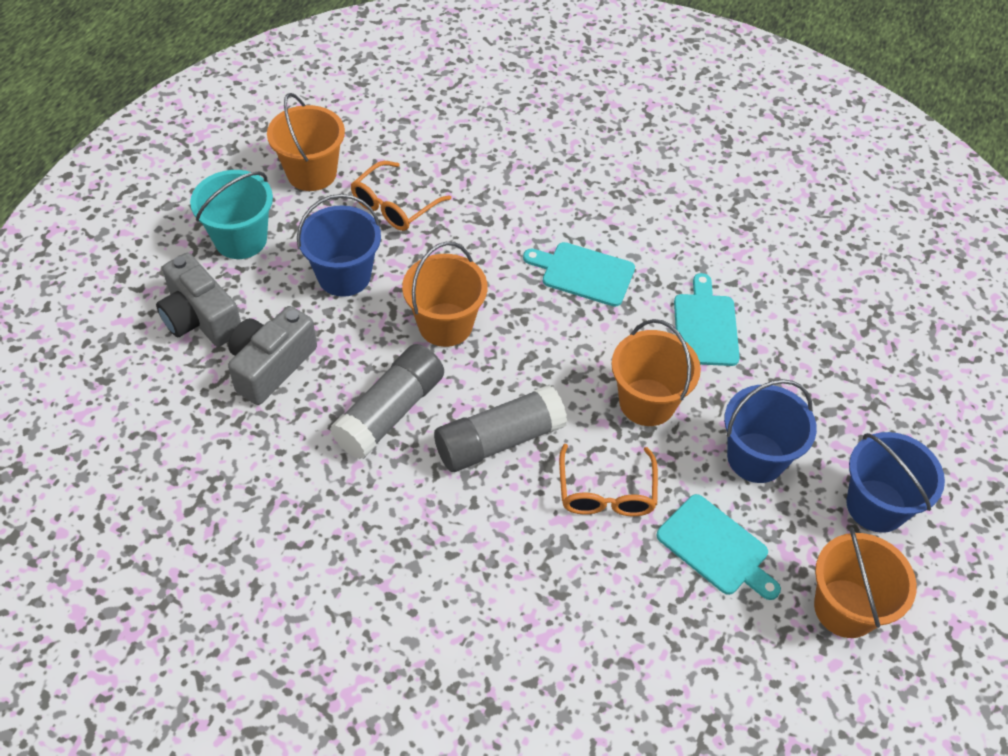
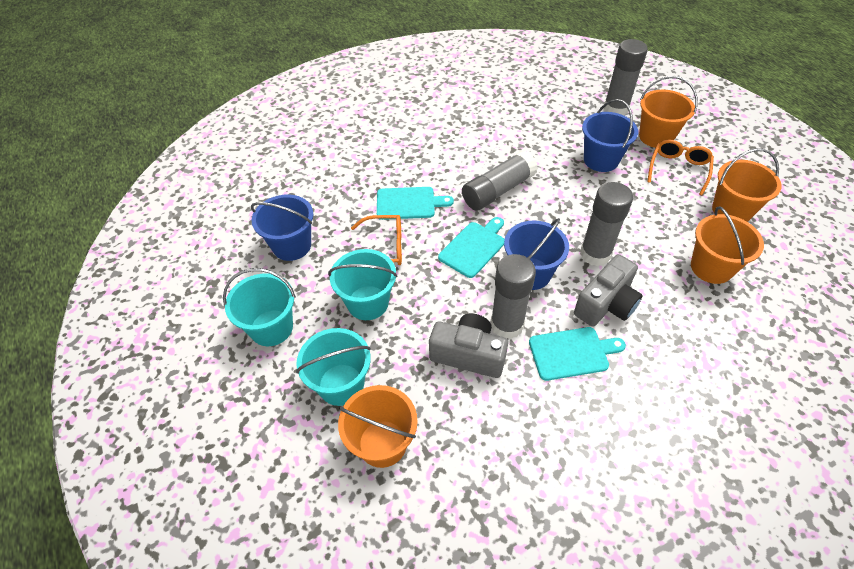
grey glue stick: 2 -> 4
turquoise bucket: 1 -> 3

